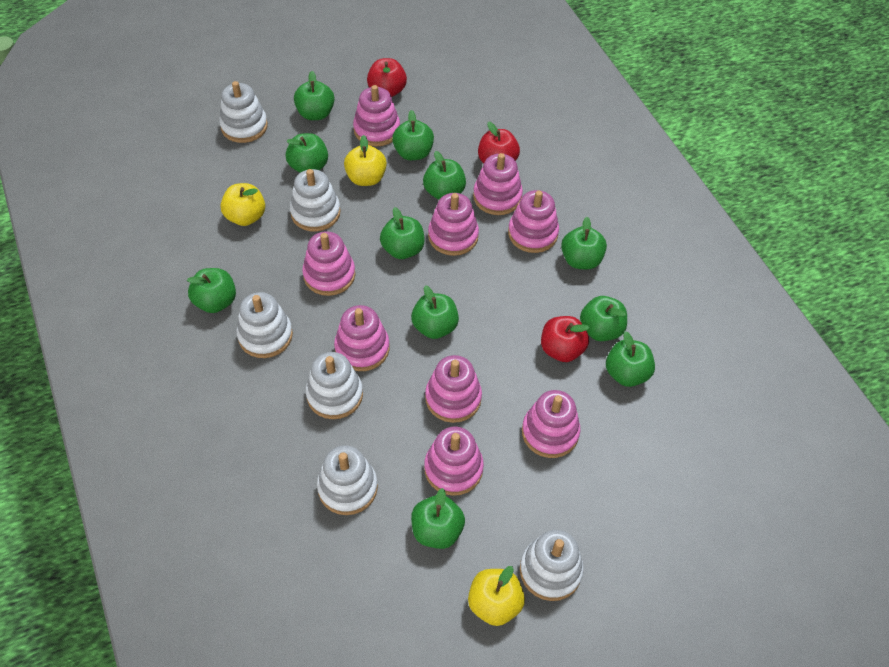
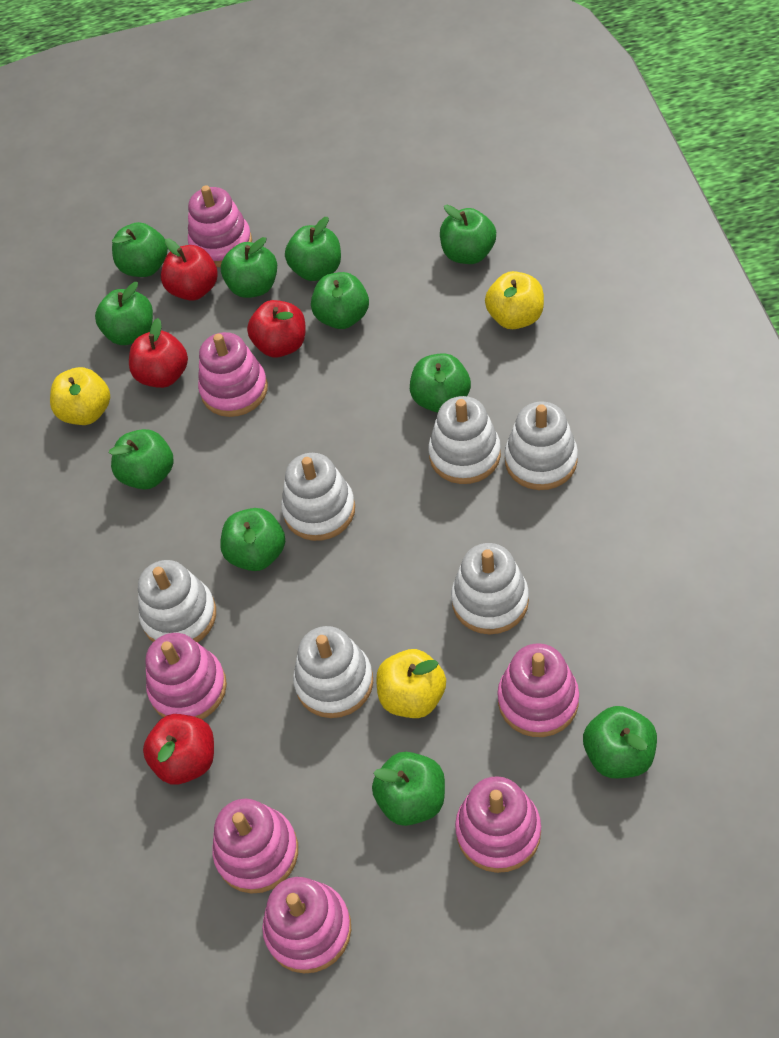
pink stacking toy: 9 -> 7
red apple: 3 -> 4

